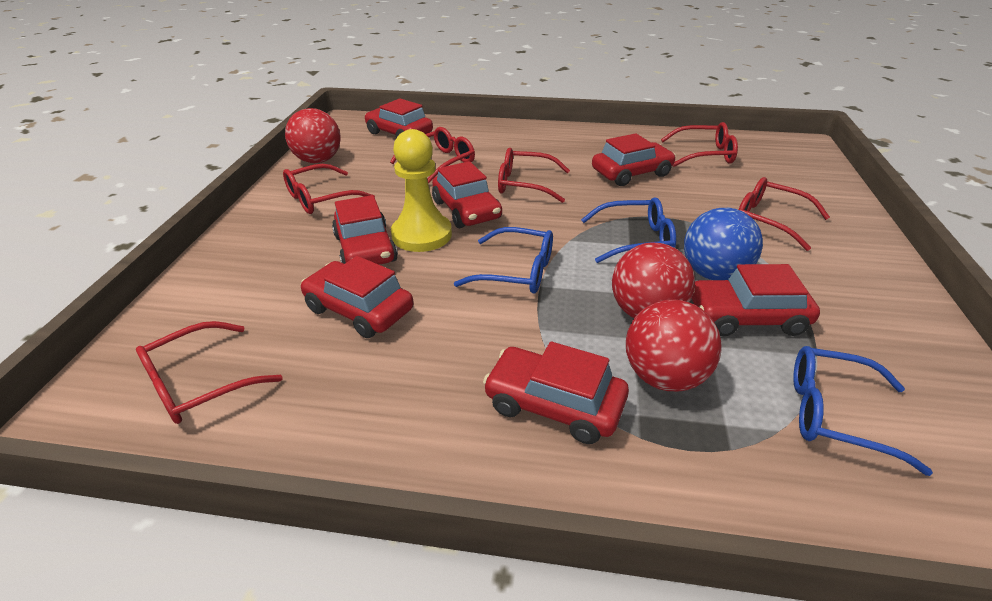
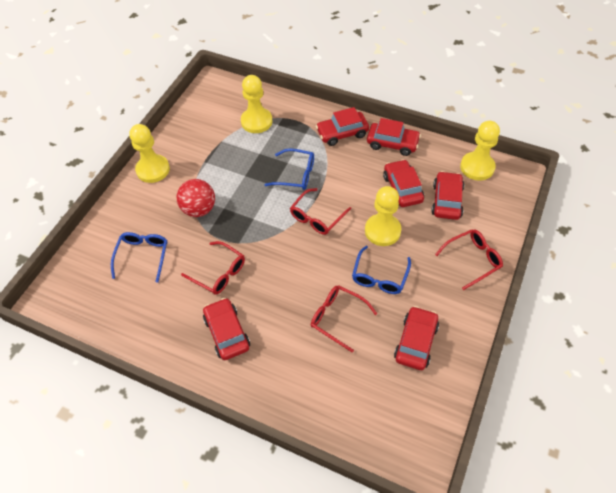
blue ball: 1 -> 0
red ball: 3 -> 1
red car: 7 -> 6
red glasses: 6 -> 4
yellow pawn: 1 -> 4

